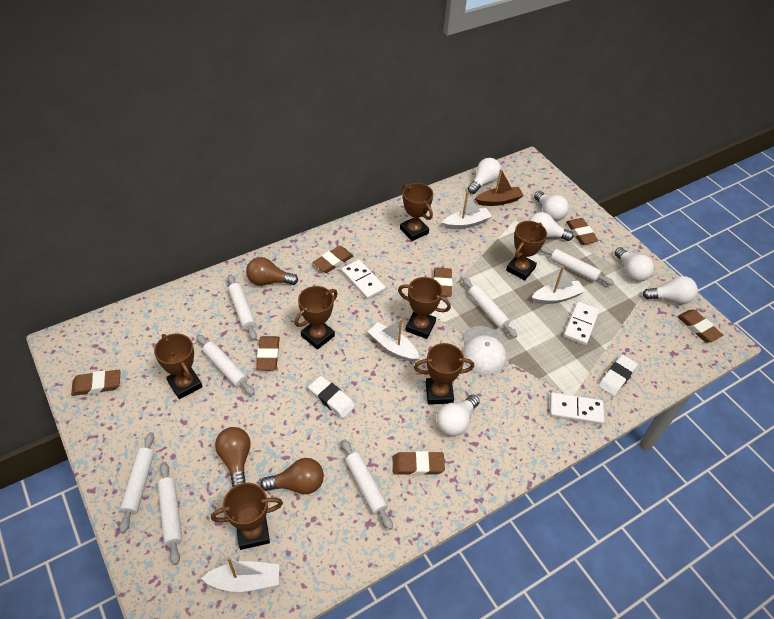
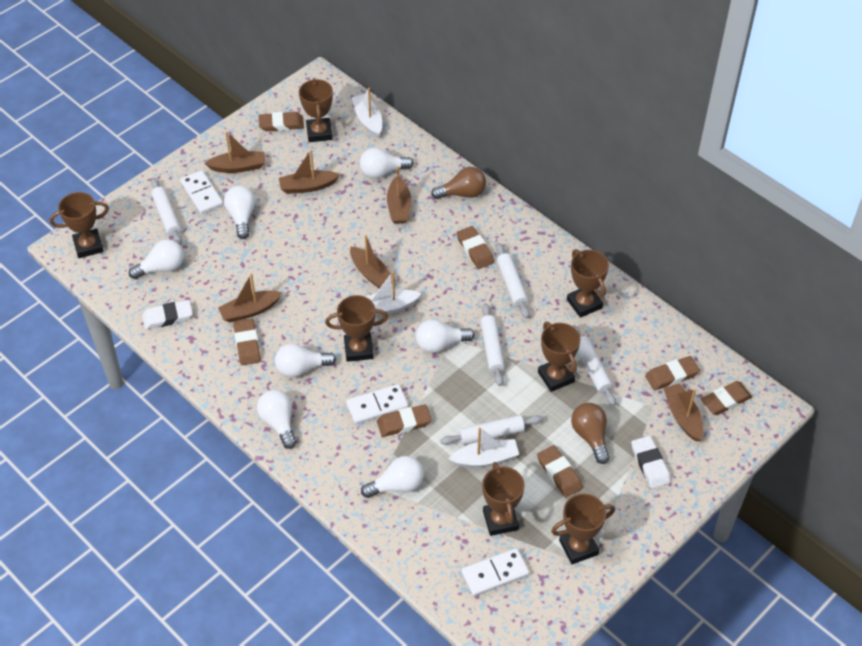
brown boat: 1 -> 6
brown light bulb: 3 -> 2
white boat: 4 -> 3
white cap: 1 -> 0
white light bulb: 6 -> 7
white rolling pin: 7 -> 5

